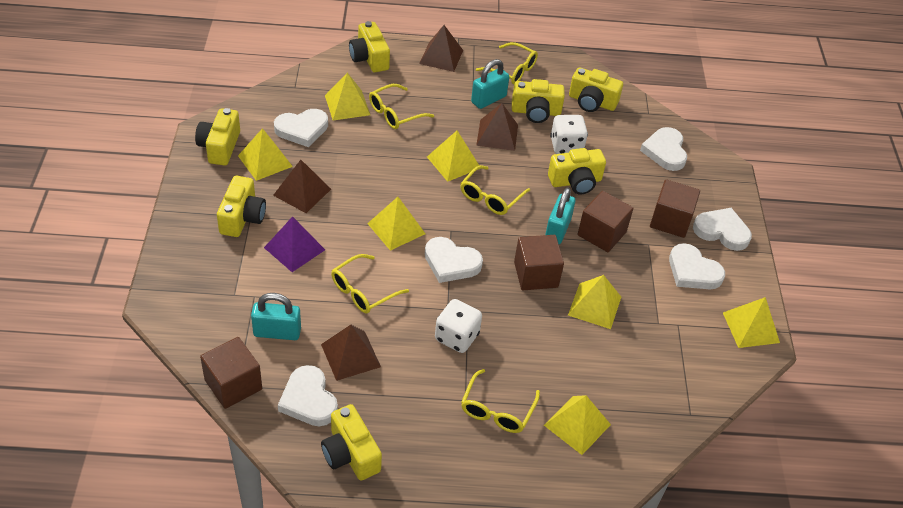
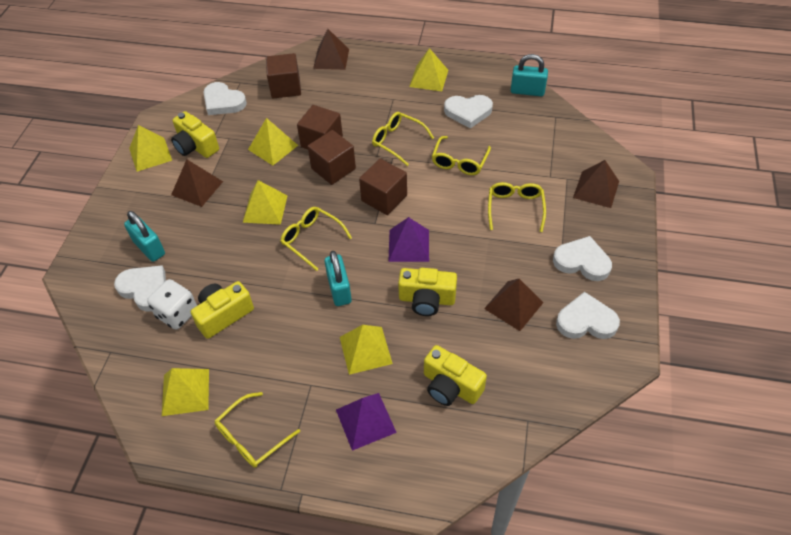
purple pyramid: 1 -> 2
white dice: 2 -> 1
white heart: 6 -> 5
yellow camera: 7 -> 4
yellow pyramid: 7 -> 6

